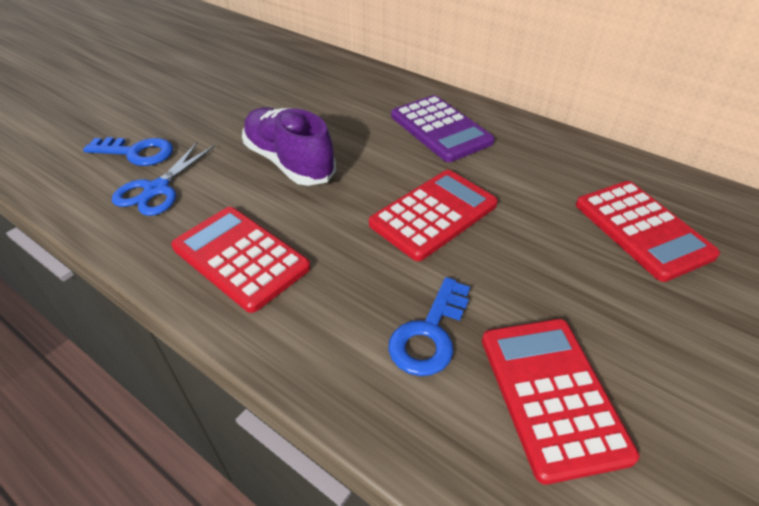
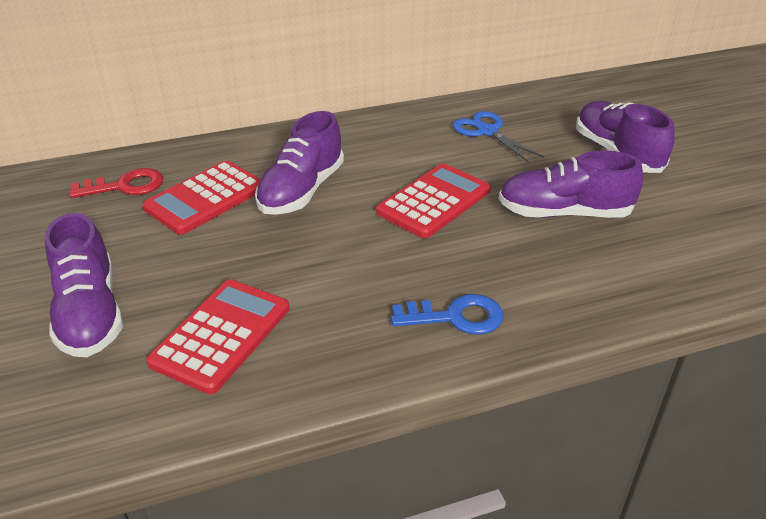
blue key: 2 -> 1
purple calculator: 1 -> 0
purple shoe: 1 -> 4
red calculator: 4 -> 3
red key: 0 -> 1

